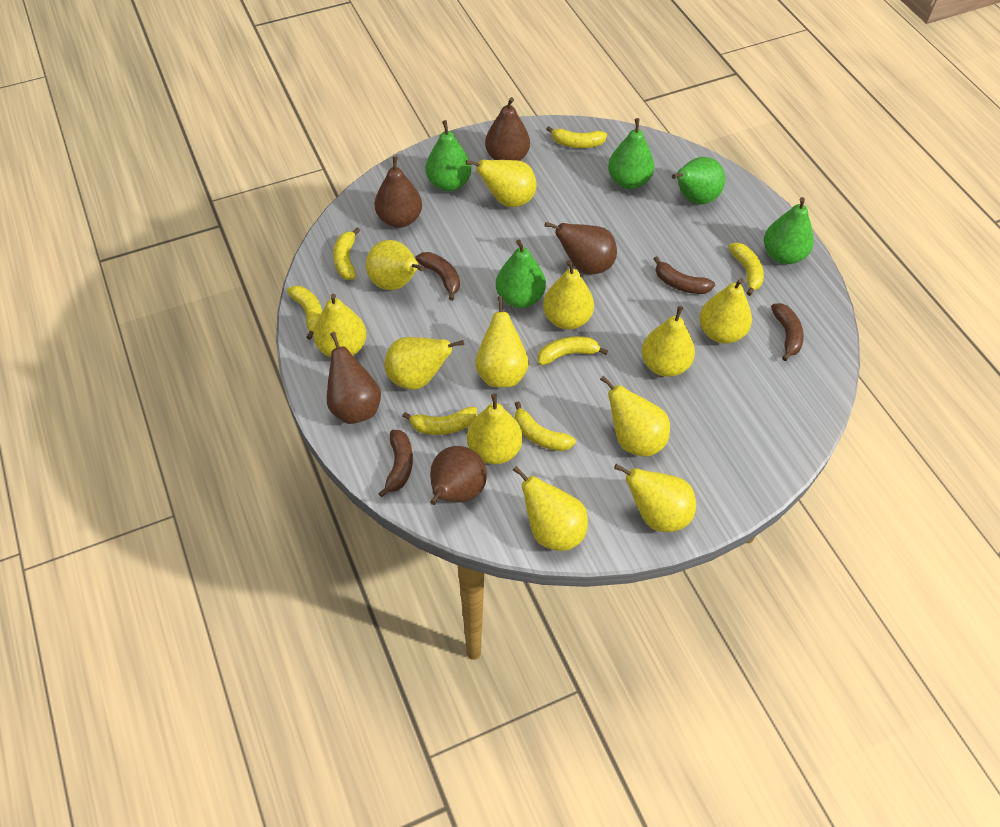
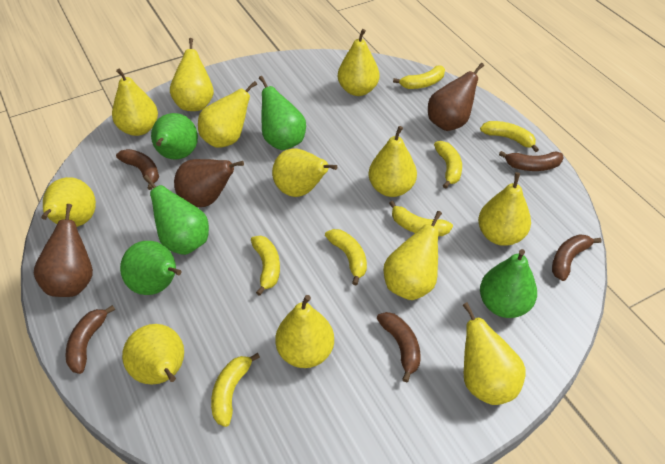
brown banana: 4 -> 5
brown pear: 5 -> 3

